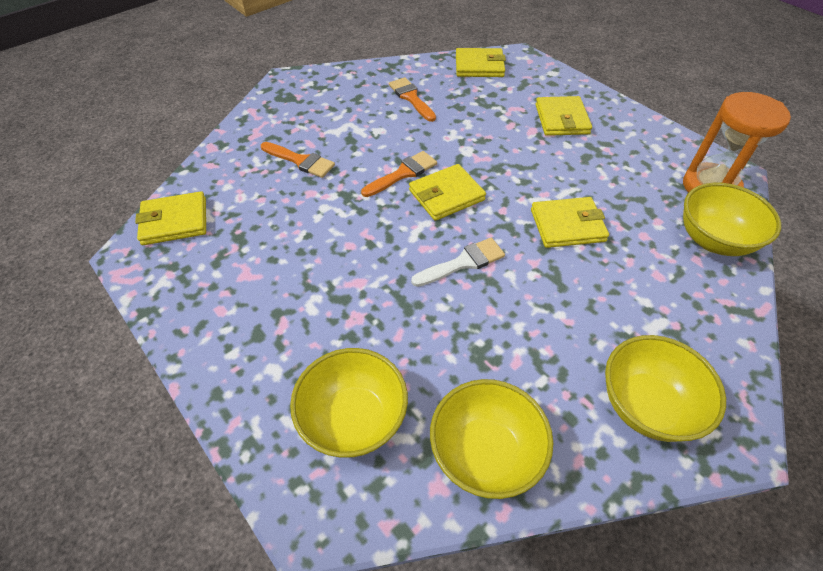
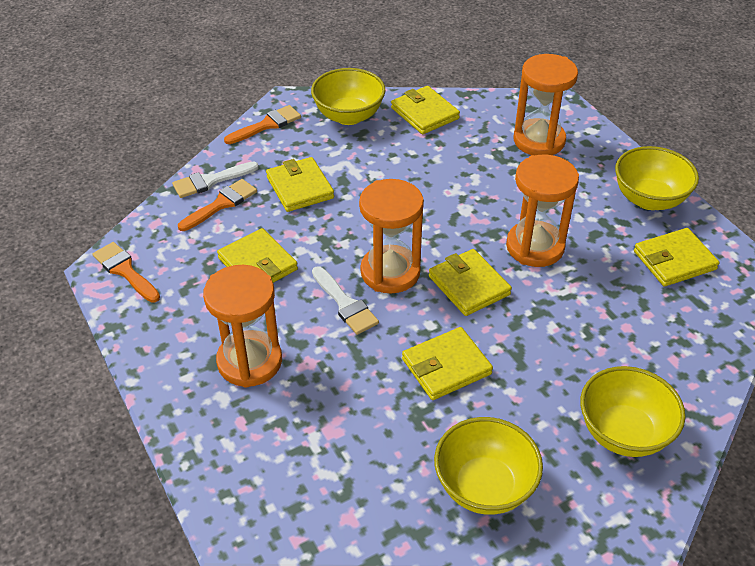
orange hourglass: 1 -> 4
white brush: 1 -> 2
yellow wallet: 5 -> 6

